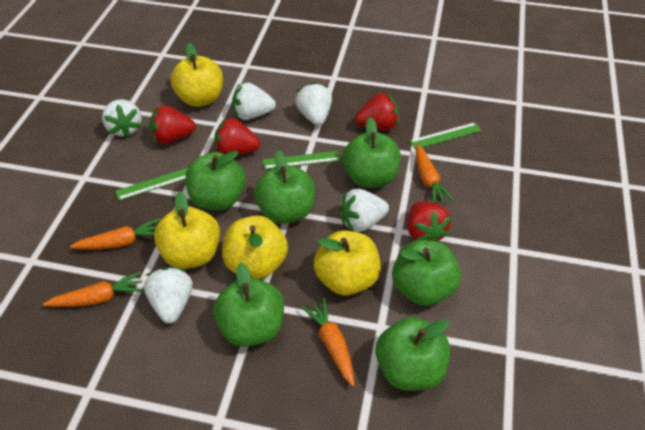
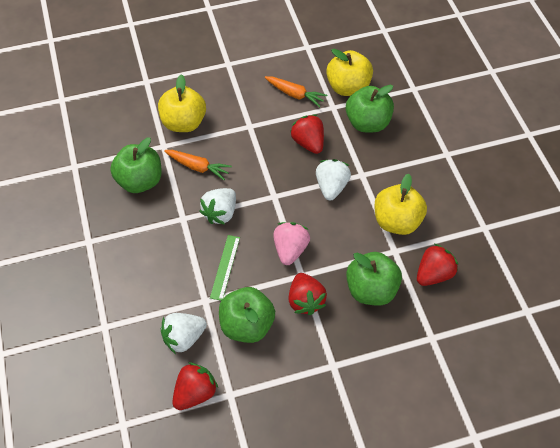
green apple: 6 -> 4
green ruler: 3 -> 1
orange carrot: 4 -> 2
pink strawberry: 0 -> 1
white strawberry: 5 -> 3
yellow apple: 4 -> 3

